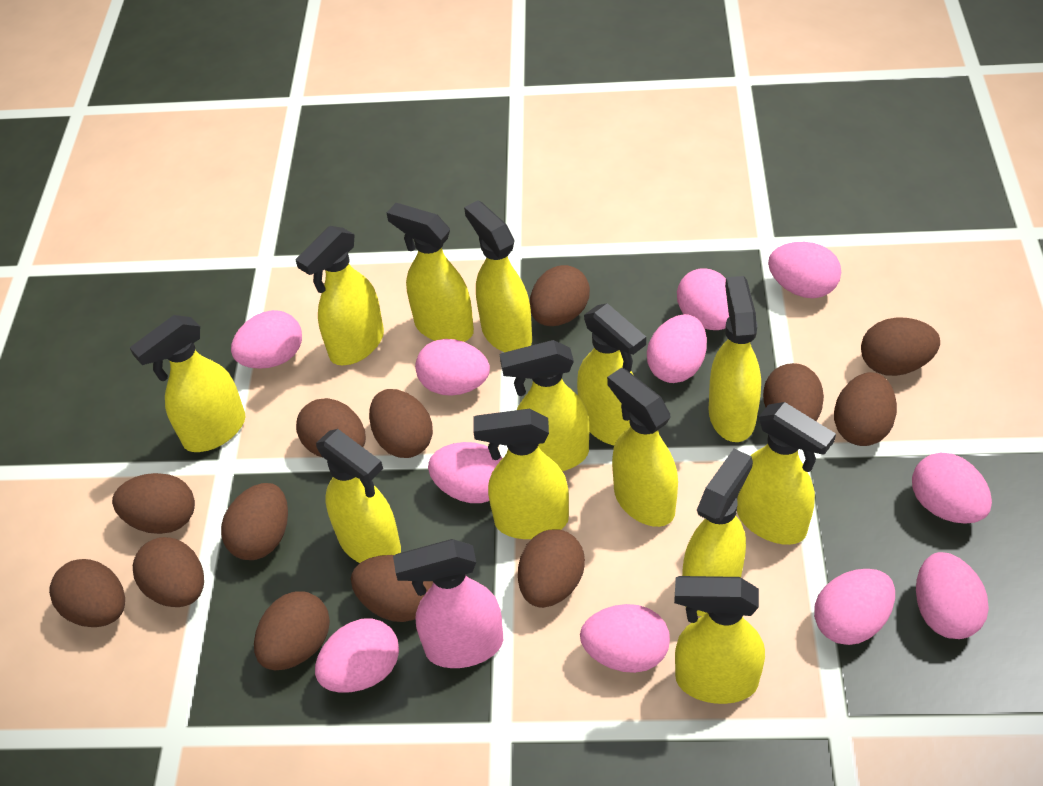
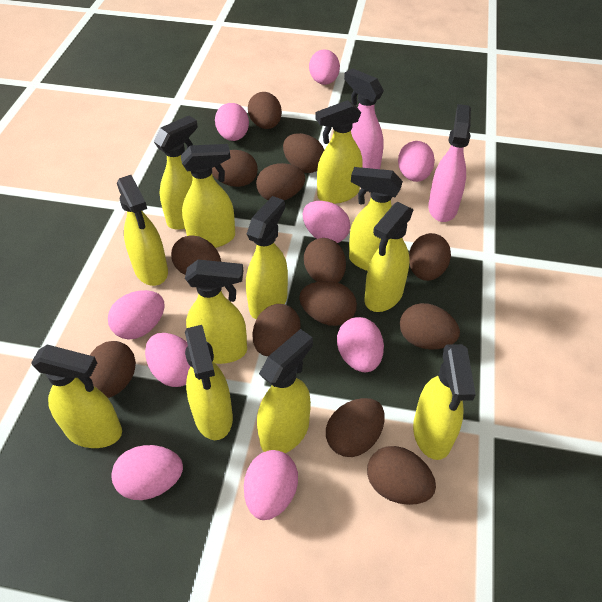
pink egg: 11 -> 9
pink spray bottle: 1 -> 2
yellow spray bottle: 13 -> 12

